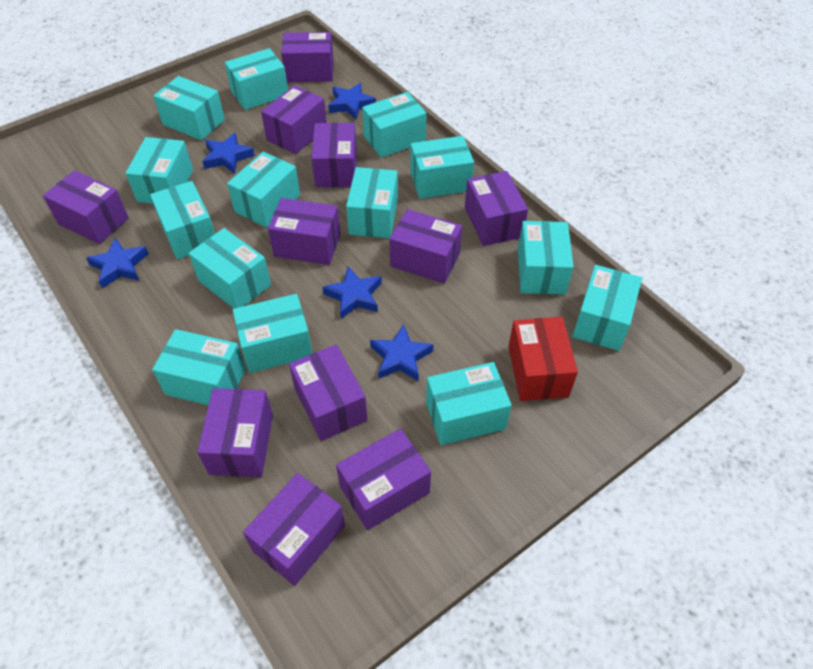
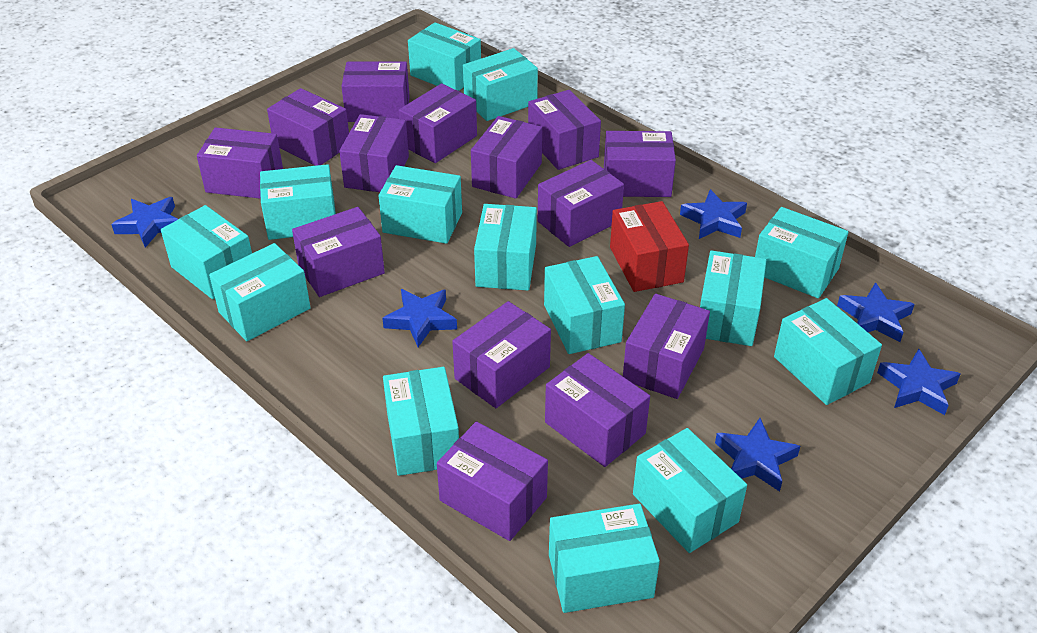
blue star: 5 -> 6
purple box: 11 -> 14

